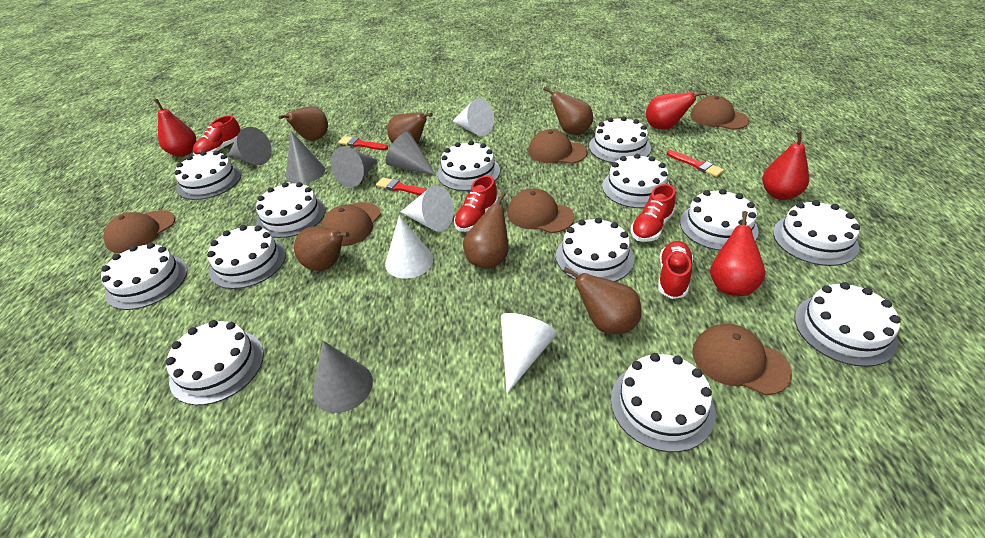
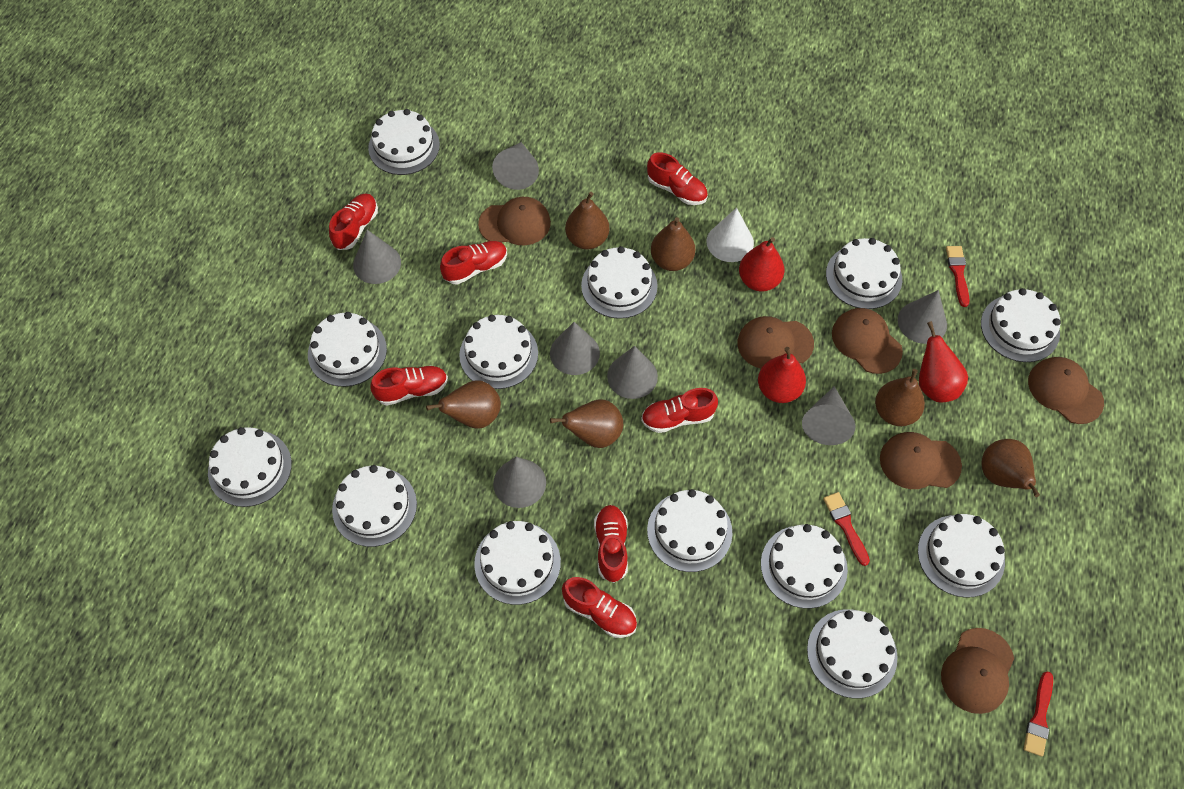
grey cone: 5 -> 7
red pear: 4 -> 3
red shoe: 4 -> 7
white cone: 4 -> 1

